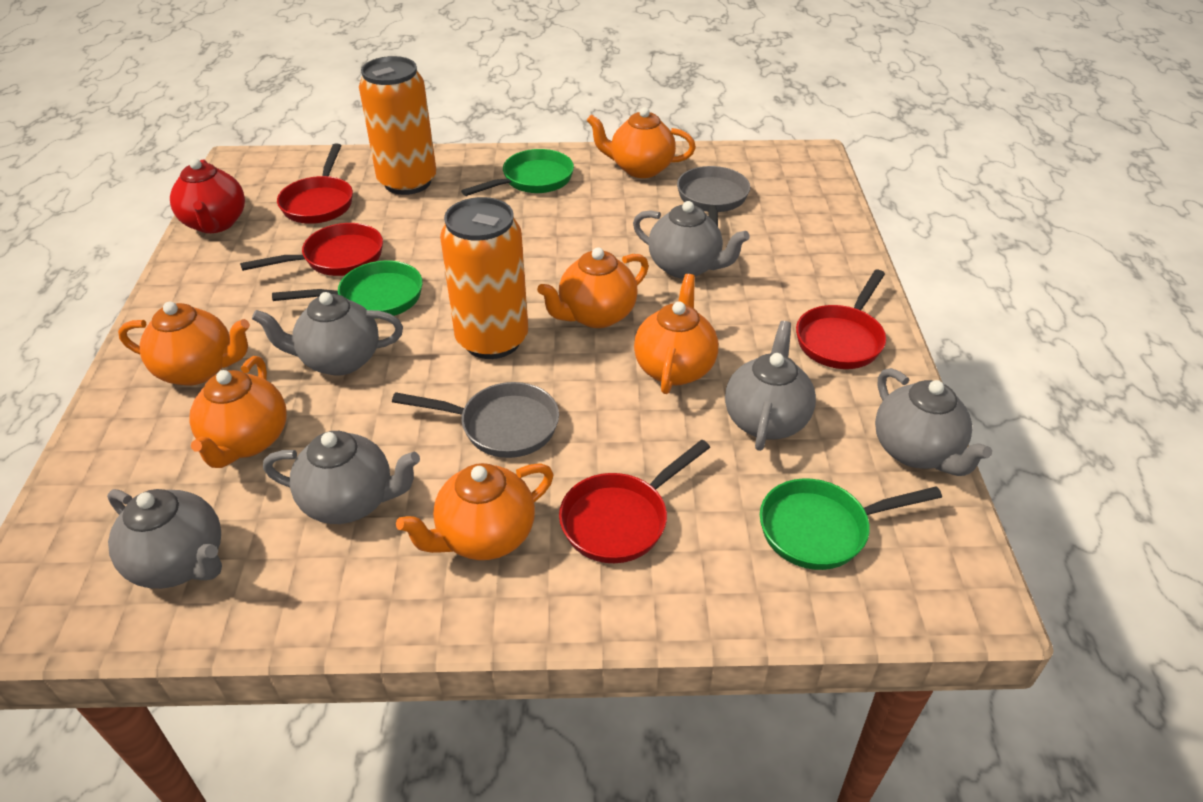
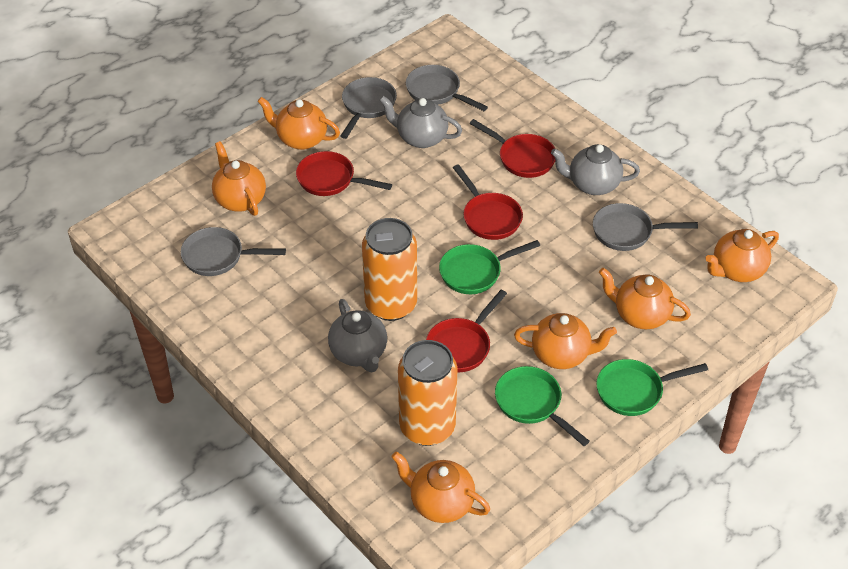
grey pan: 2 -> 4
grey teapot: 6 -> 3
red teapot: 1 -> 0

